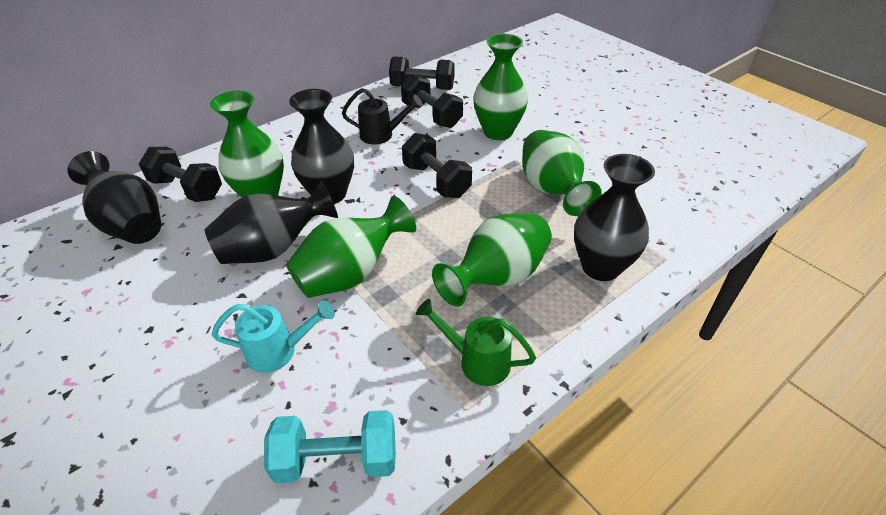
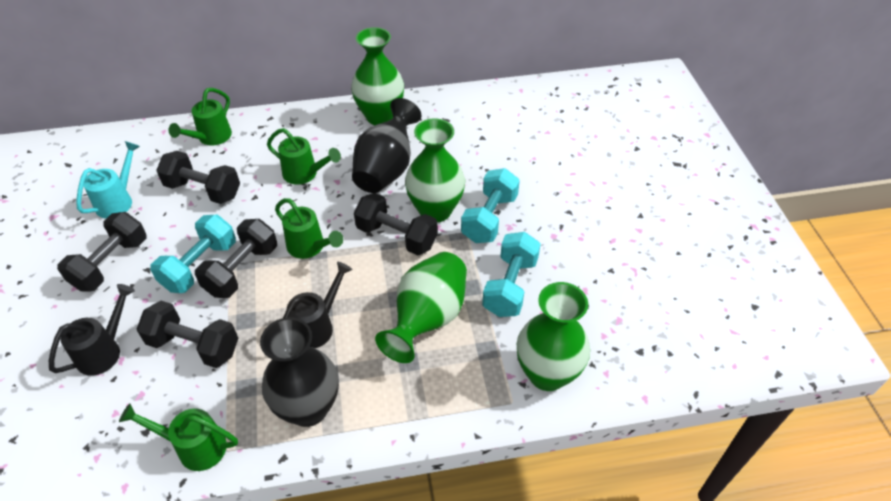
black dumbbell: 4 -> 5
black vase: 4 -> 2
black watering can: 1 -> 2
green vase: 5 -> 4
green watering can: 1 -> 4
turquoise dumbbell: 1 -> 3

